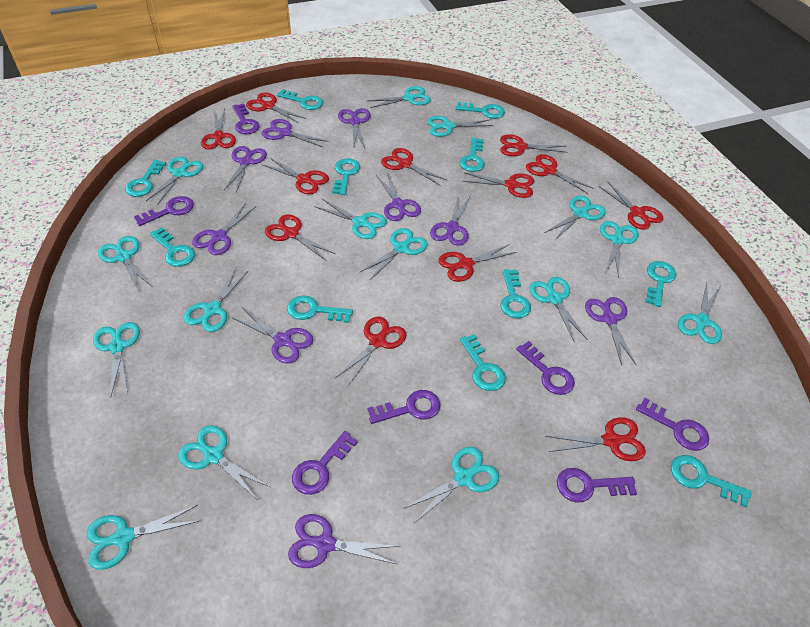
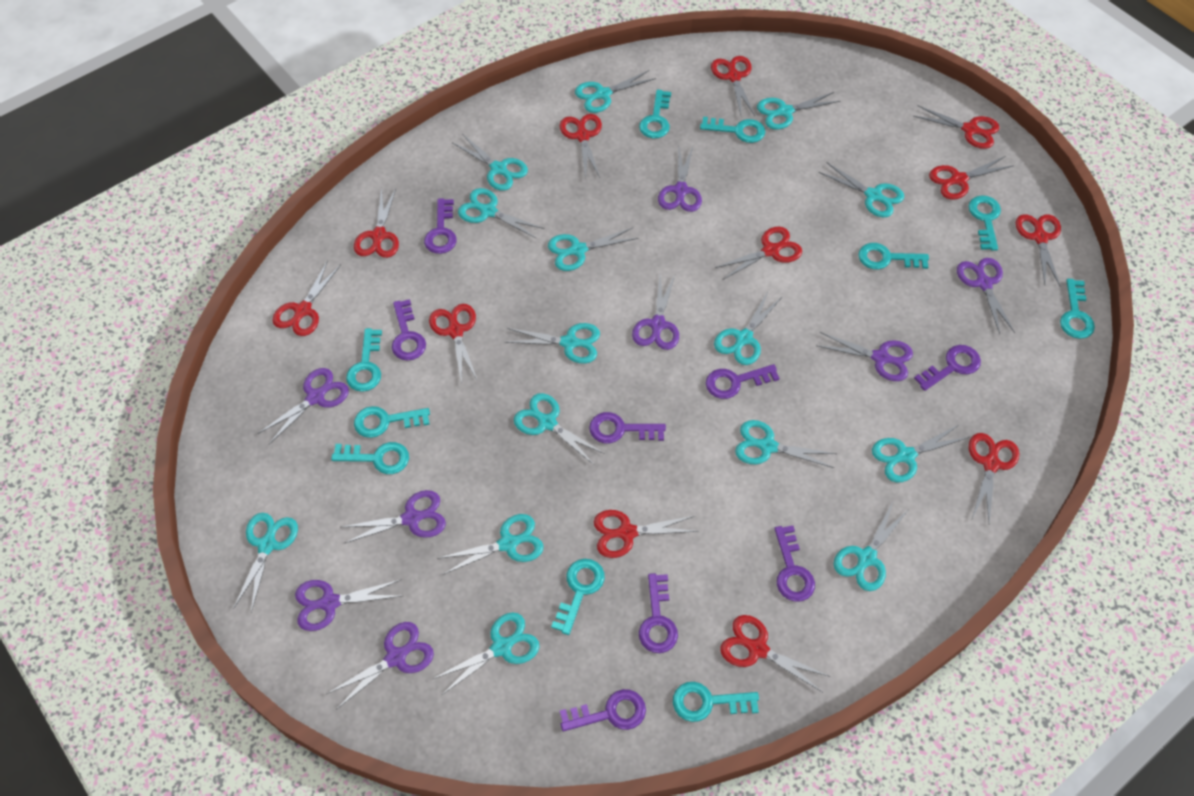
purple key: 7 -> 8
purple scissors: 9 -> 8
turquoise key: 11 -> 10

